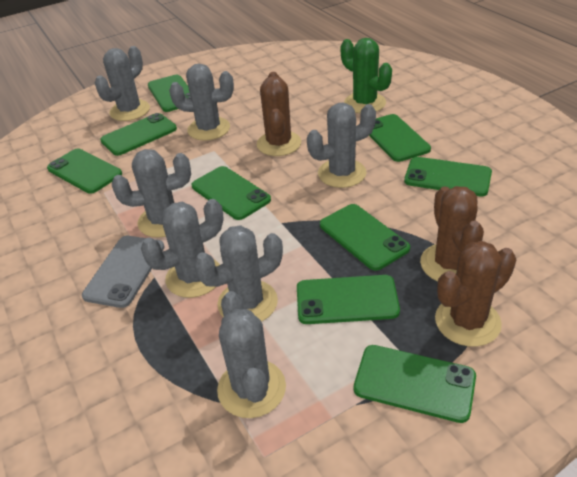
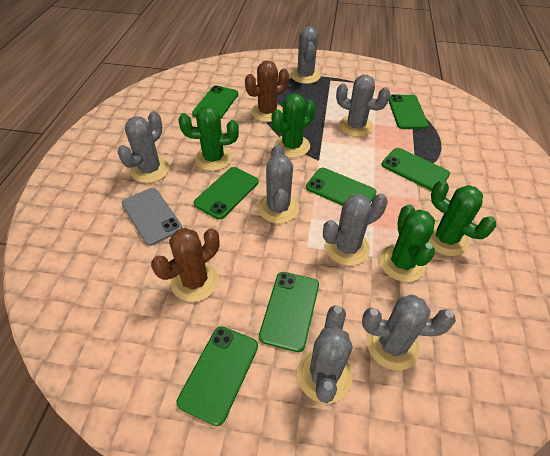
brown cactus: 3 -> 2
green cactus: 1 -> 4
green phone: 9 -> 7

